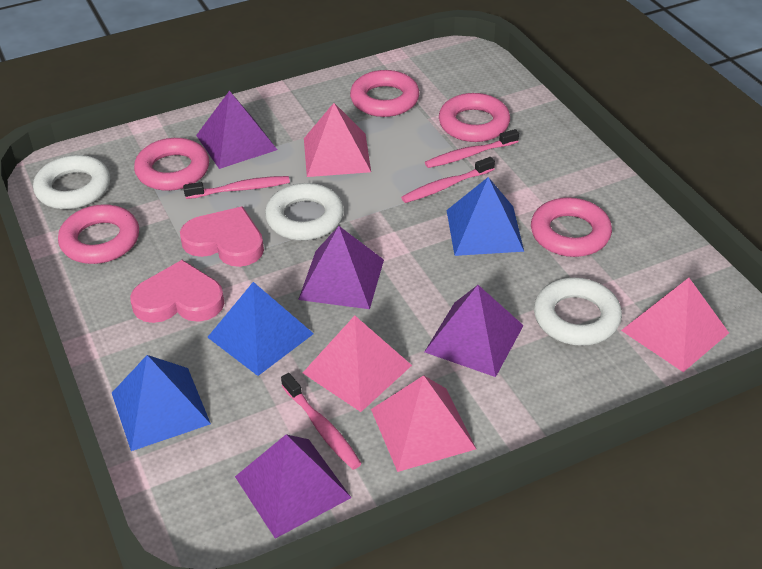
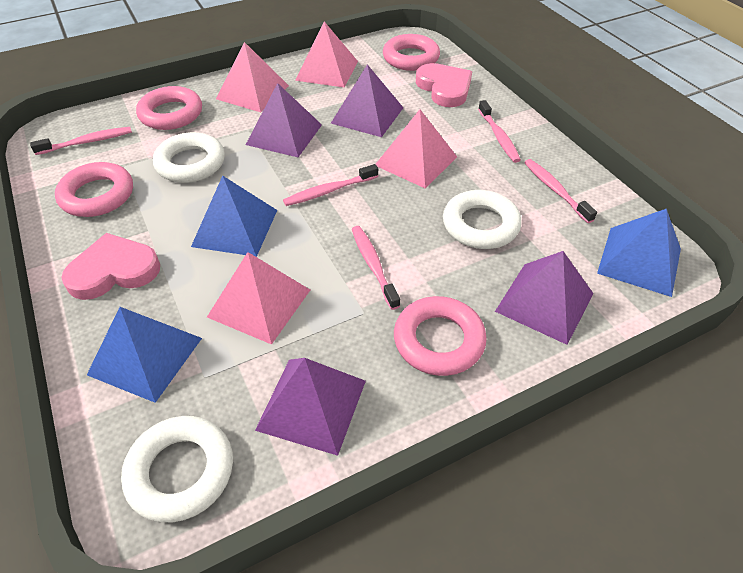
pink ring: 5 -> 4
pink toothbrush: 4 -> 5

